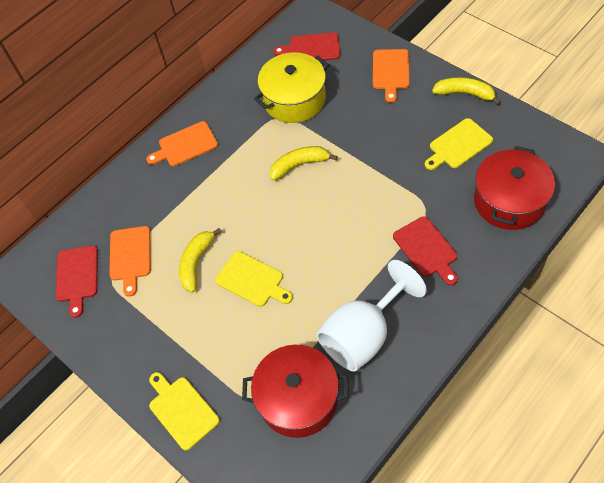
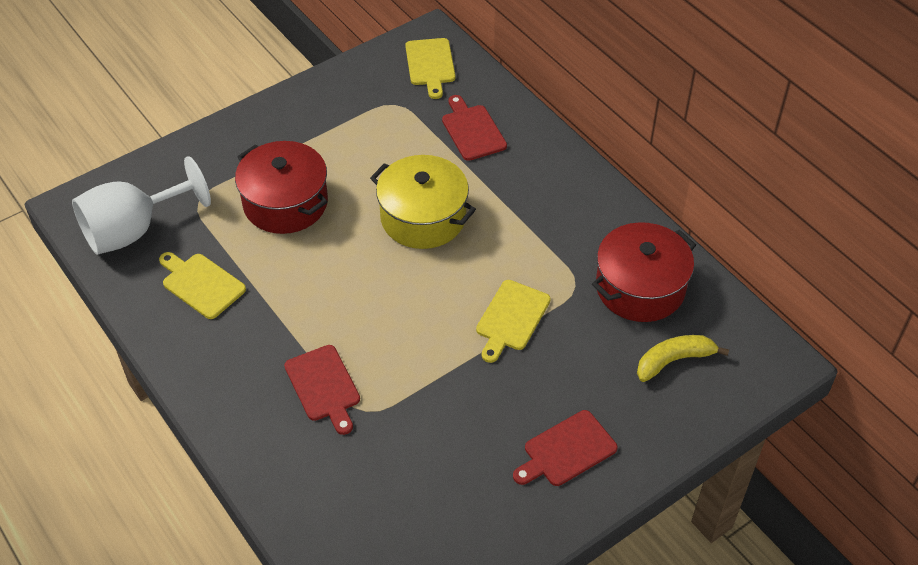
orange cutting board: 3 -> 0
yellow banana: 3 -> 1

